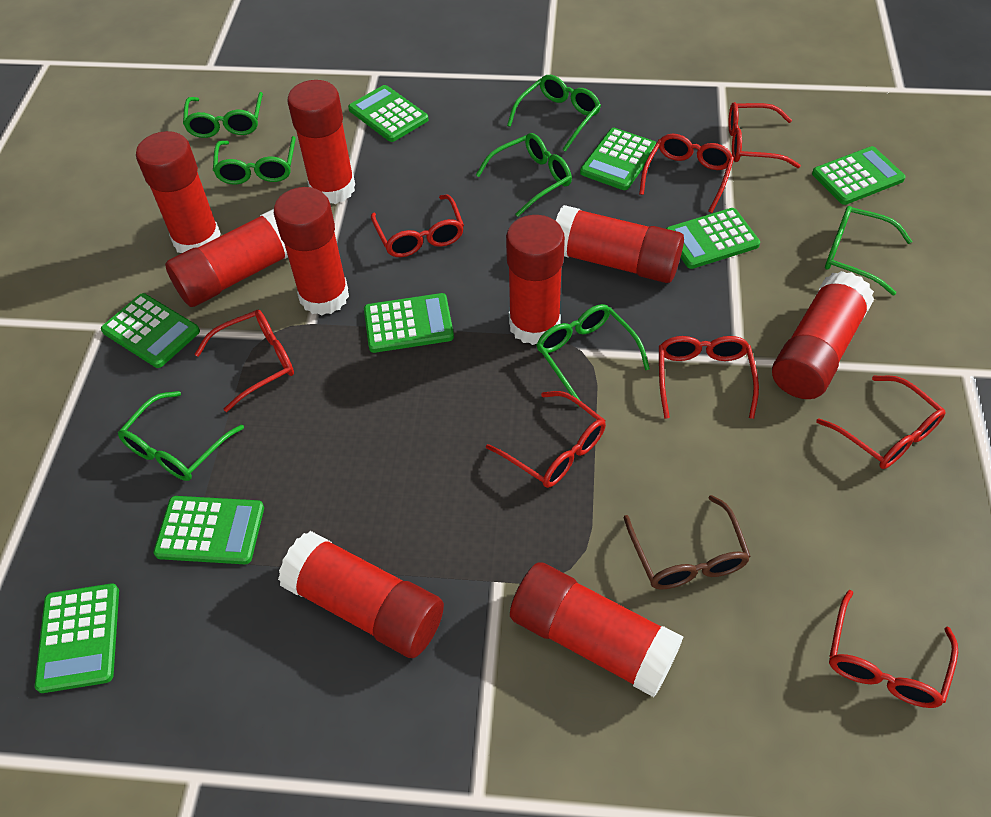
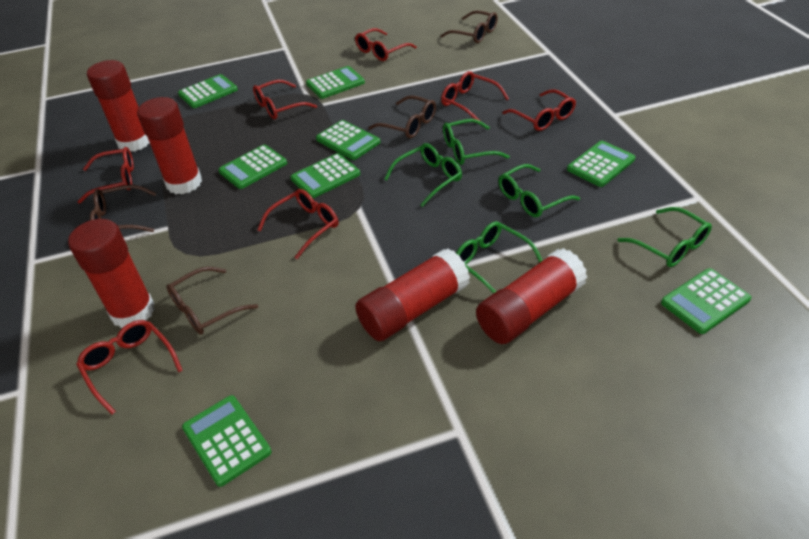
brown glasses: 1 -> 4
green glasses: 7 -> 5
red glasses: 8 -> 7
red glue stick: 9 -> 5

